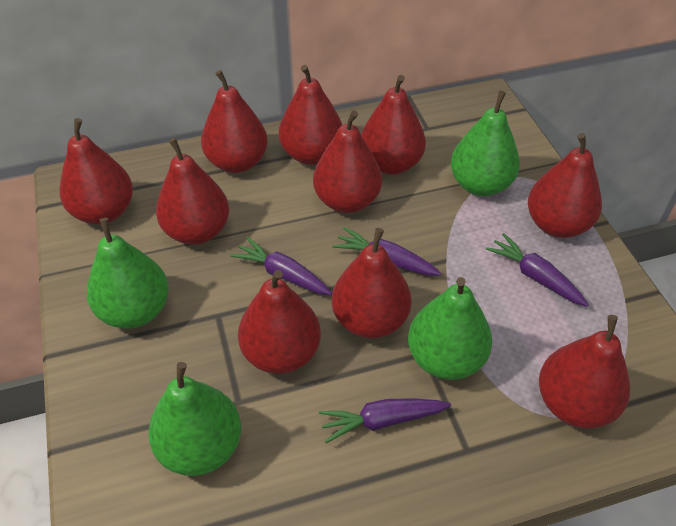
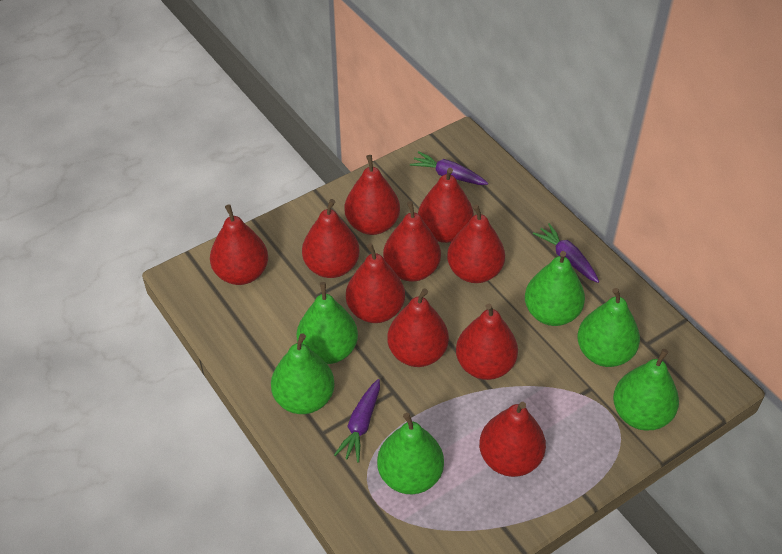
green pear: 4 -> 6
purple carrot: 4 -> 3

